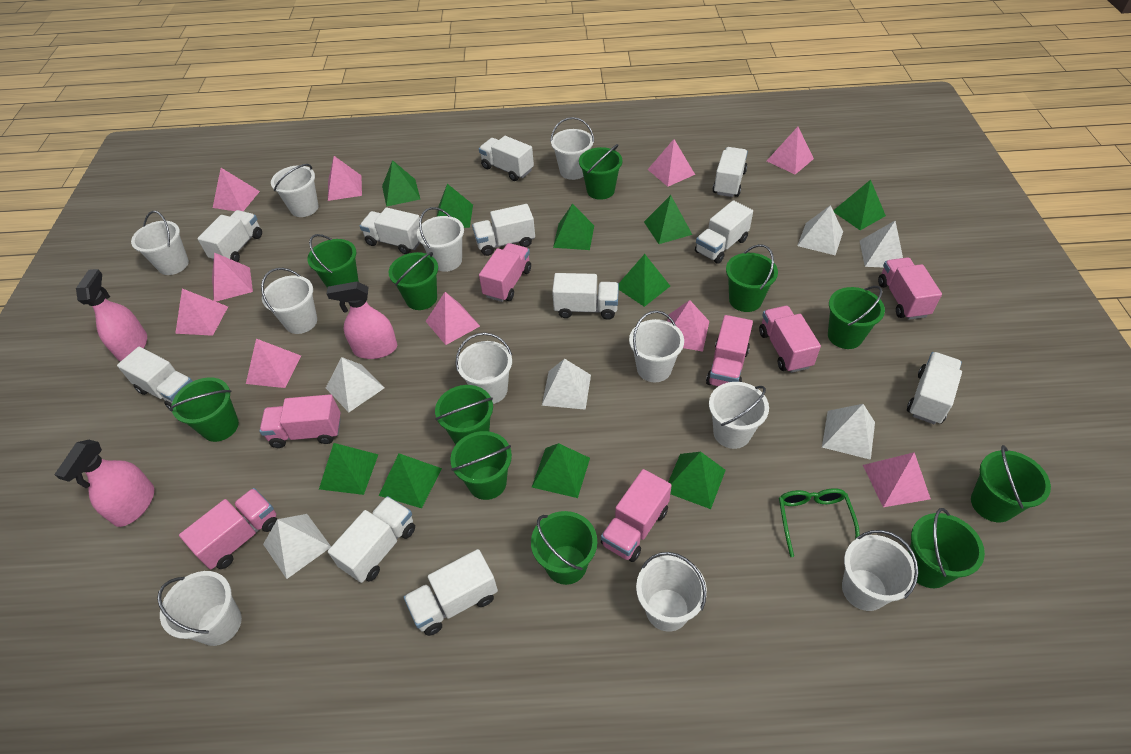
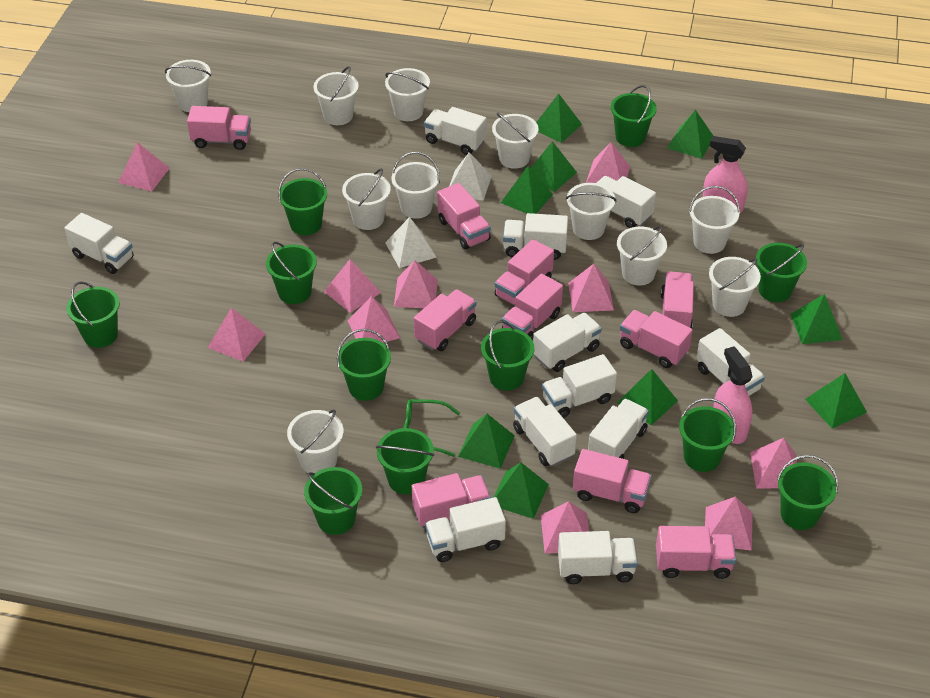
green pyramid: 10 -> 9
pink spray bottle: 3 -> 2
pink truck: 7 -> 10
white pyramid: 6 -> 2

